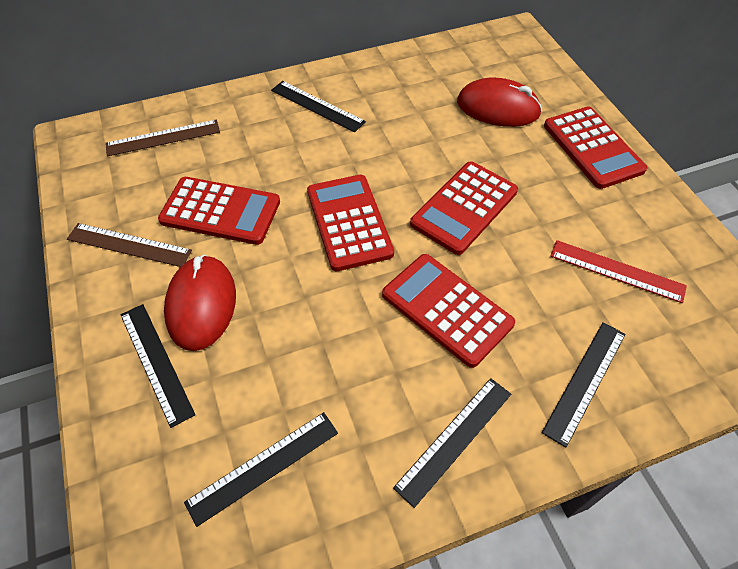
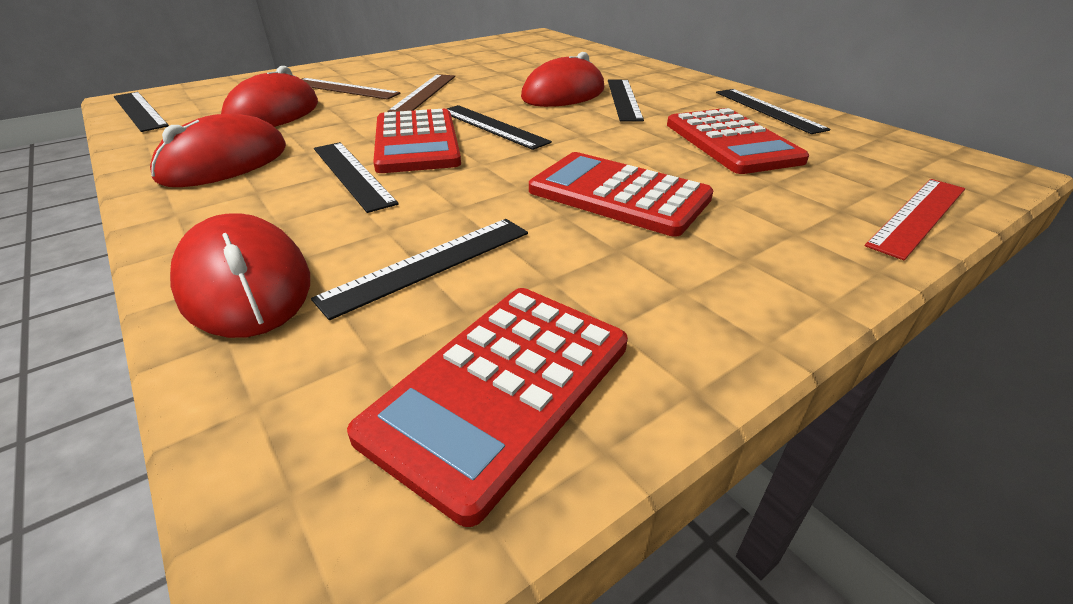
black ruler: 5 -> 6
red calculator: 5 -> 4
red mouse: 2 -> 4

